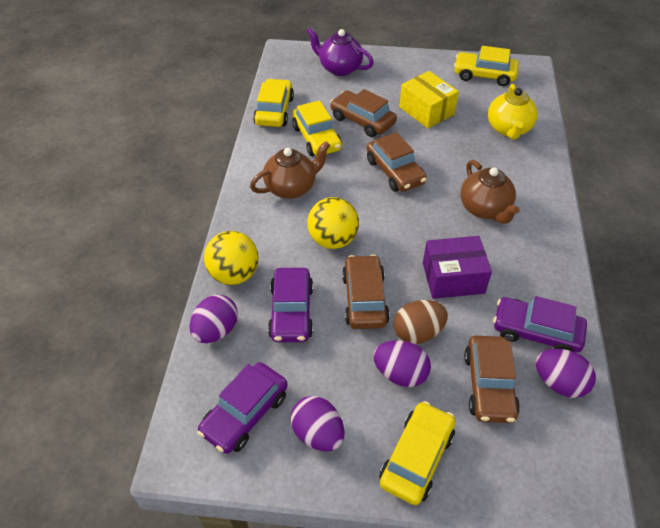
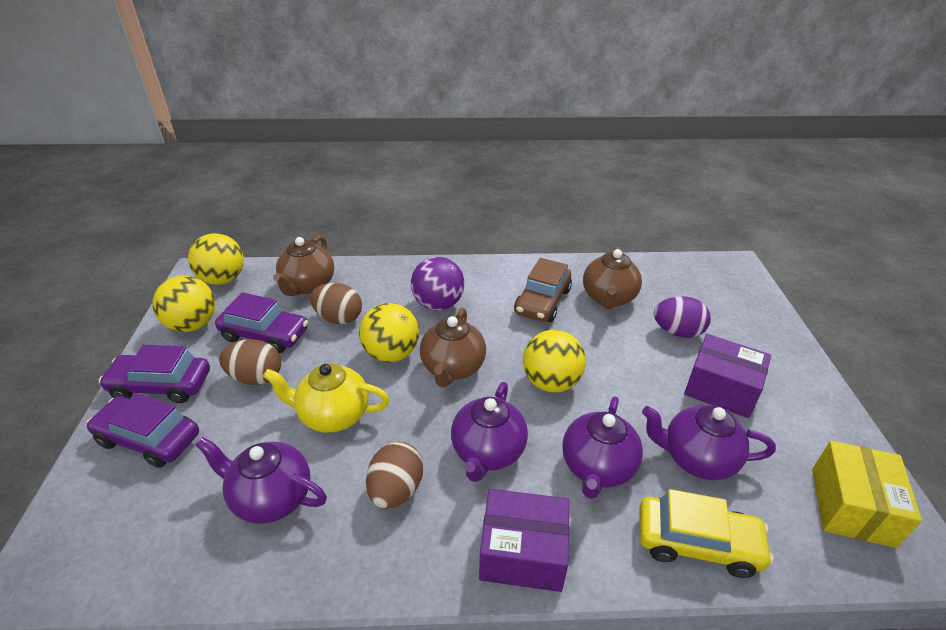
brown car: 4 -> 1
brown egg: 1 -> 3
brown teapot: 2 -> 3
purple ball: 0 -> 1
purple box: 1 -> 2
purple egg: 4 -> 1
purple teapot: 1 -> 4
yellow ball: 2 -> 4
yellow car: 4 -> 1

